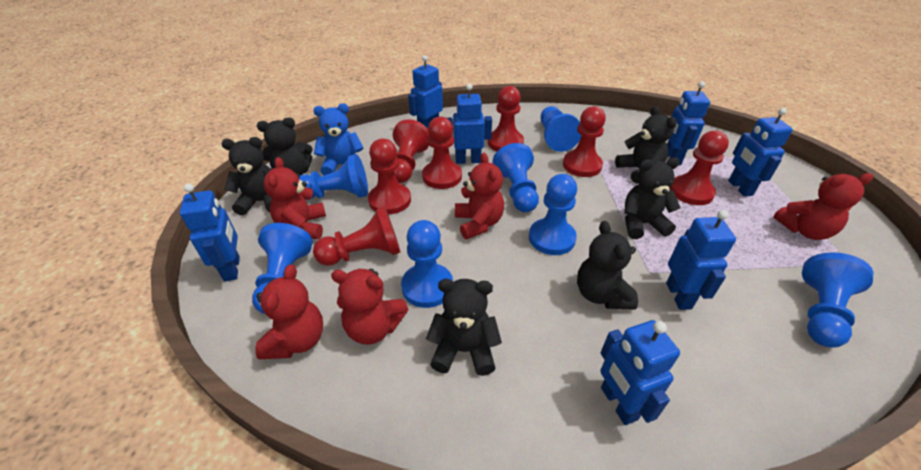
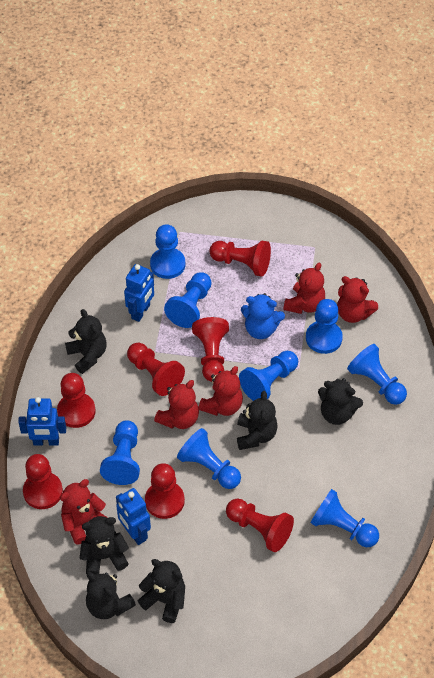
blue pawn: 7 -> 8
blue robot: 7 -> 3

